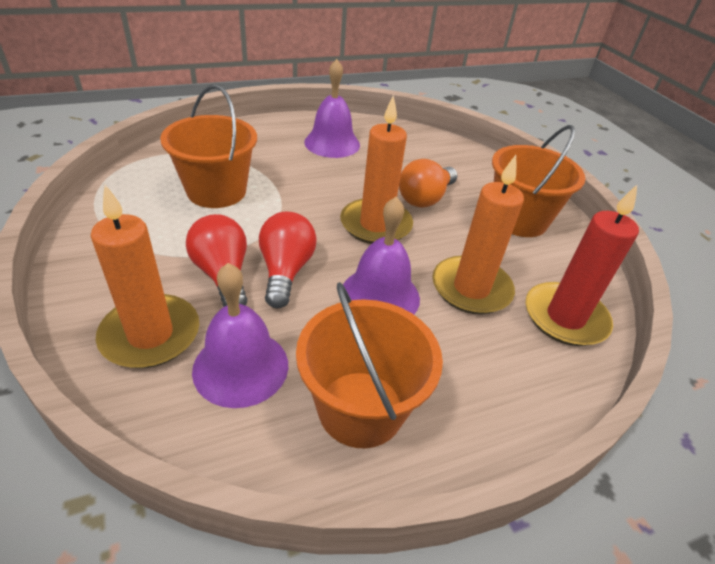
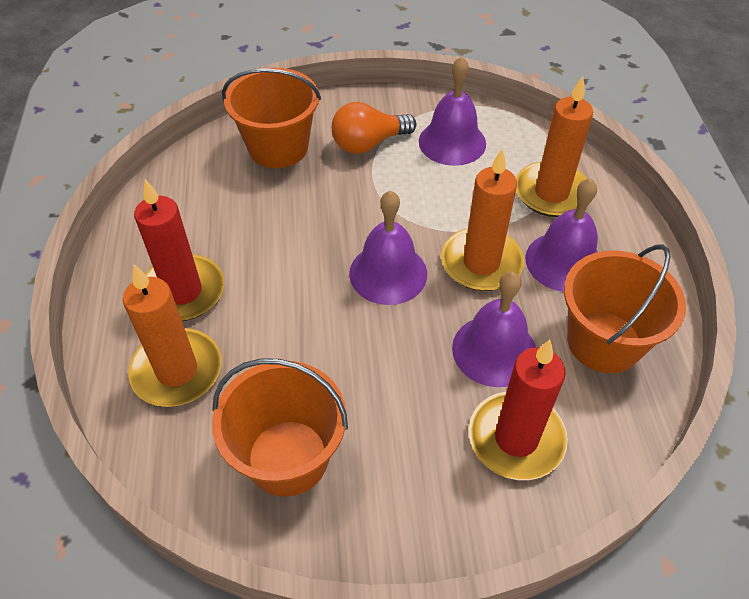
purple bell: 3 -> 4
red candle: 1 -> 2
red light bulb: 2 -> 0

